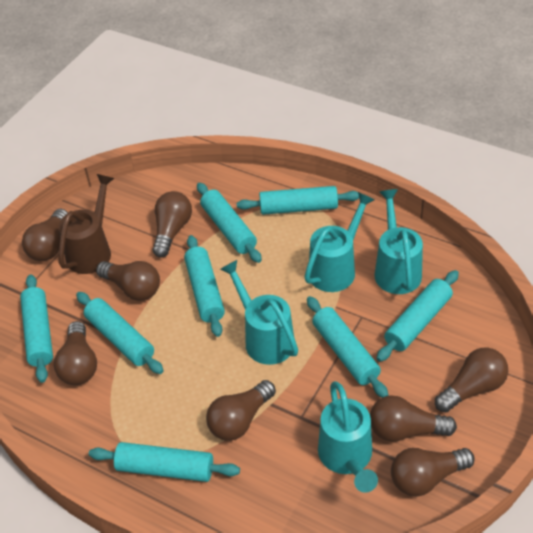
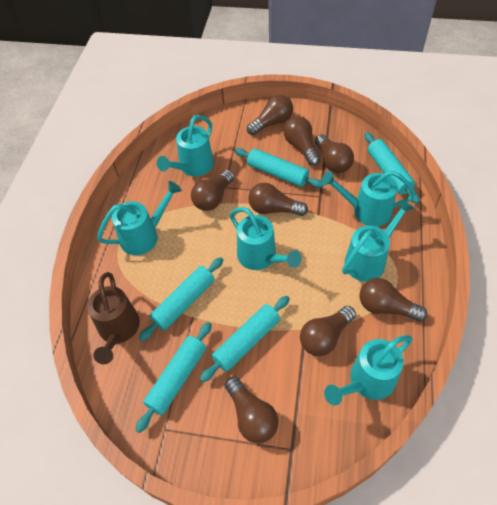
turquoise rolling pin: 8 -> 5
turquoise watering can: 4 -> 6

